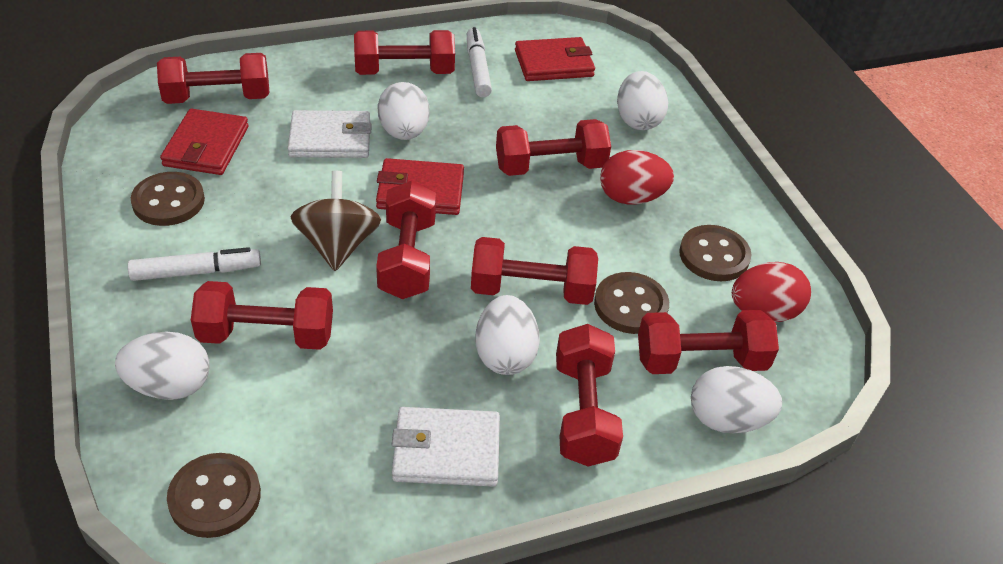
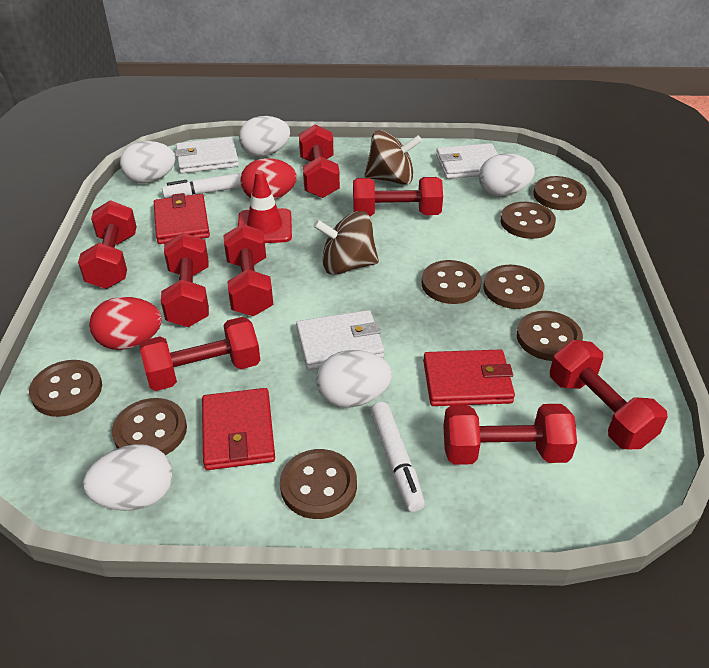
brown button: 4 -> 8
brown spinning top: 1 -> 2
red traffic cone: 0 -> 1
white wallet: 2 -> 3

